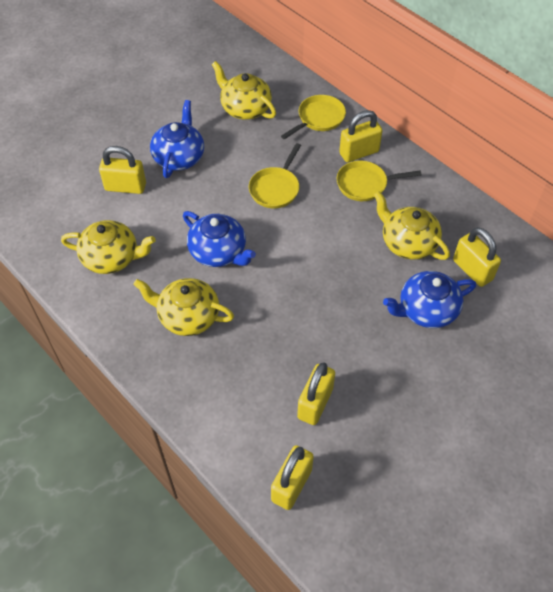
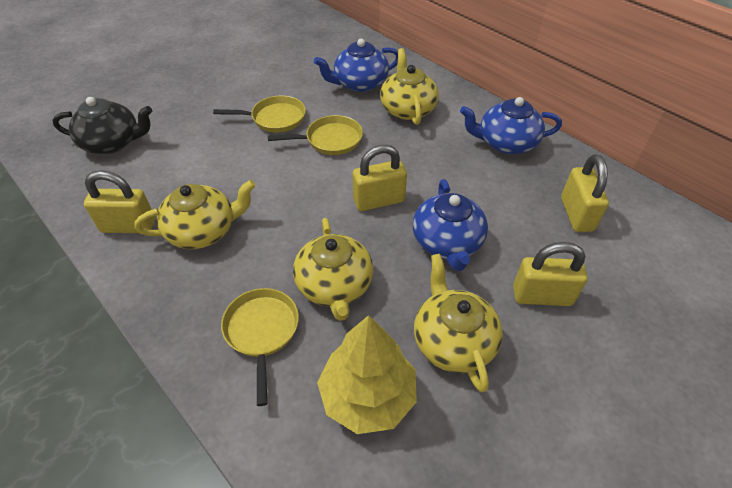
black teapot: 0 -> 1
yellow padlock: 5 -> 4
yellow tree: 0 -> 1

